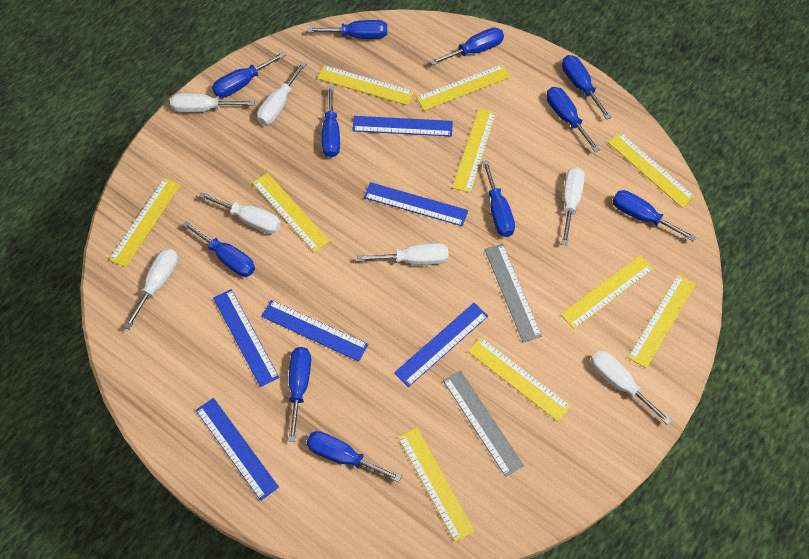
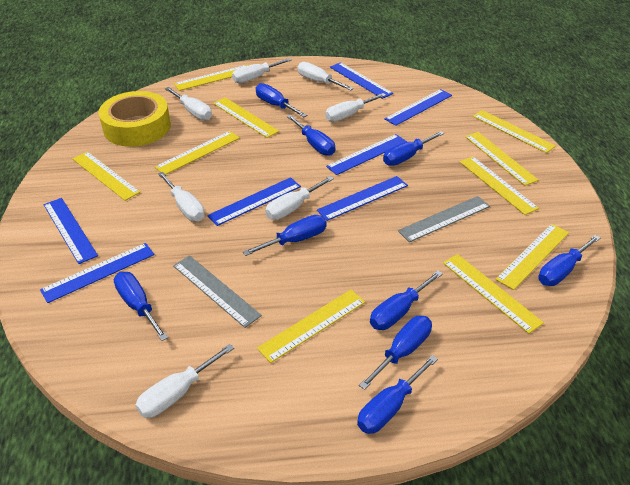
blue ruler: 6 -> 7
blue screwdriver: 11 -> 9
yellow tape: 0 -> 1

